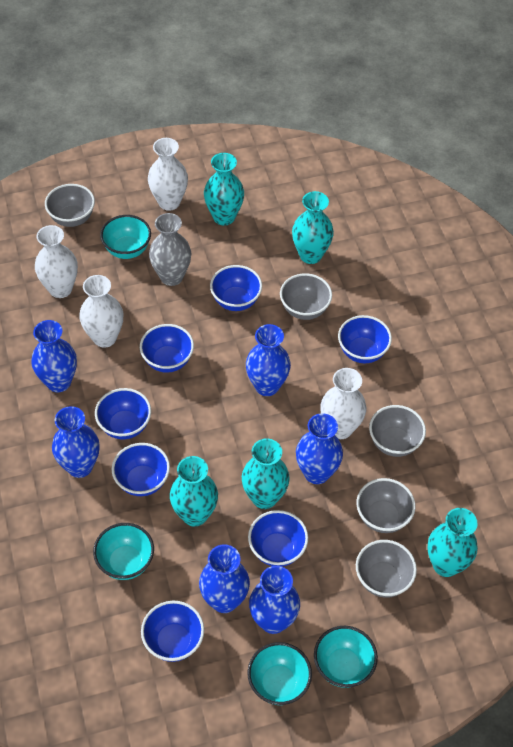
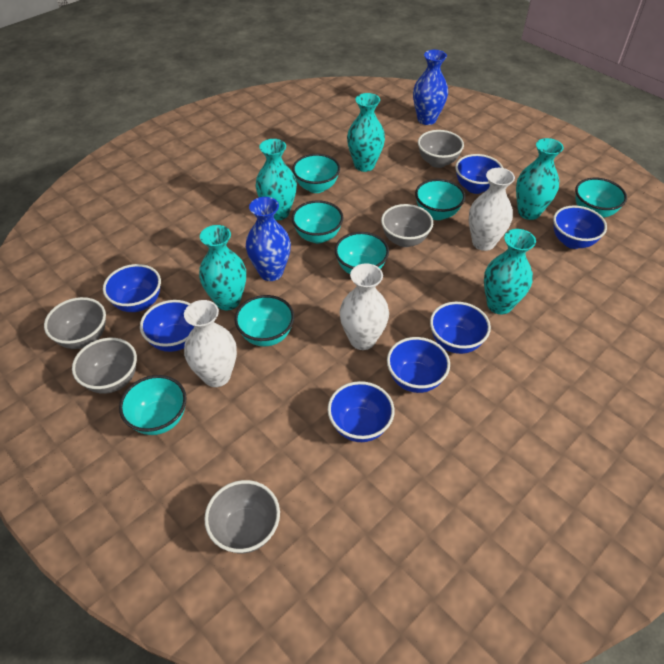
blue vase: 6 -> 2
grey vase: 1 -> 0
turquoise bowl: 4 -> 7
white vase: 4 -> 3

